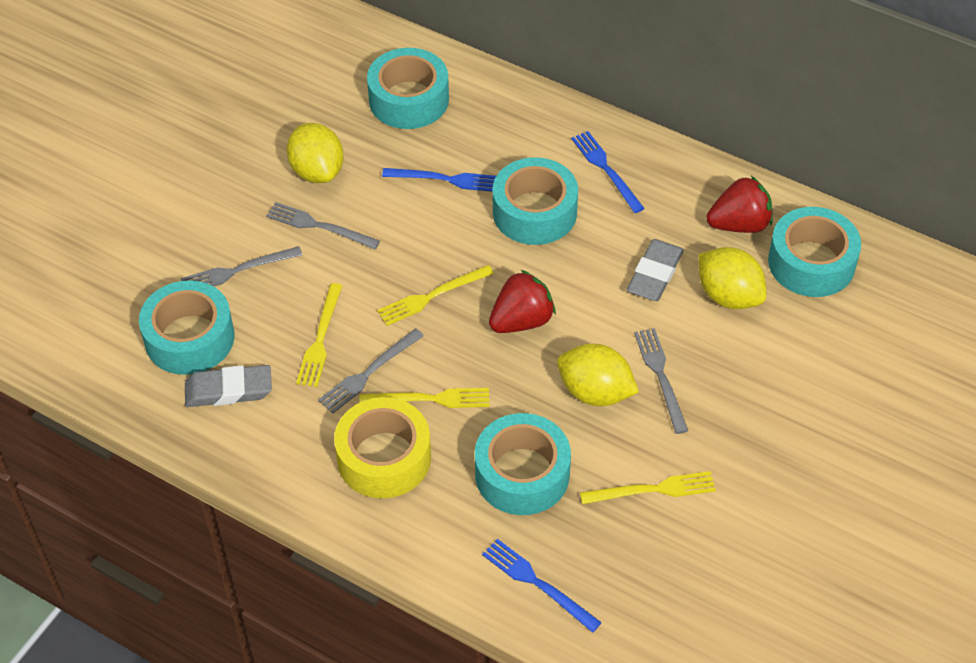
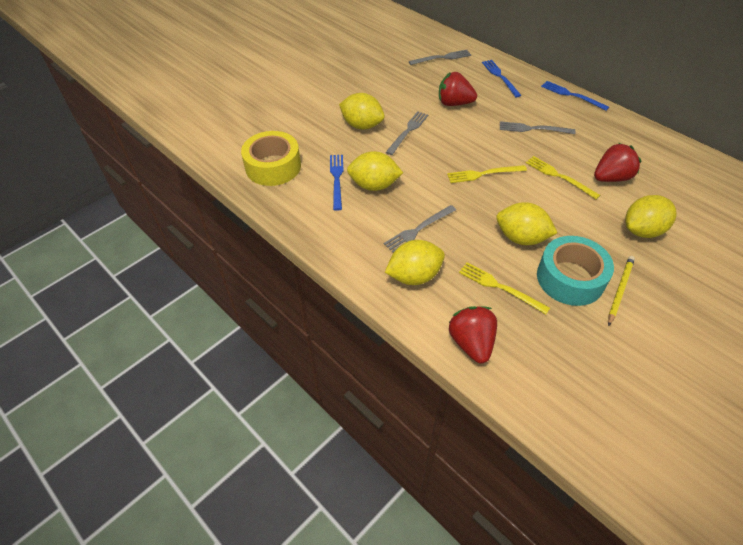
grey eraser: 2 -> 0
red strawberry: 2 -> 3
turquoise tape: 5 -> 1
yellow fork: 4 -> 3
yellow lemon: 3 -> 5
yellow pencil: 0 -> 1

